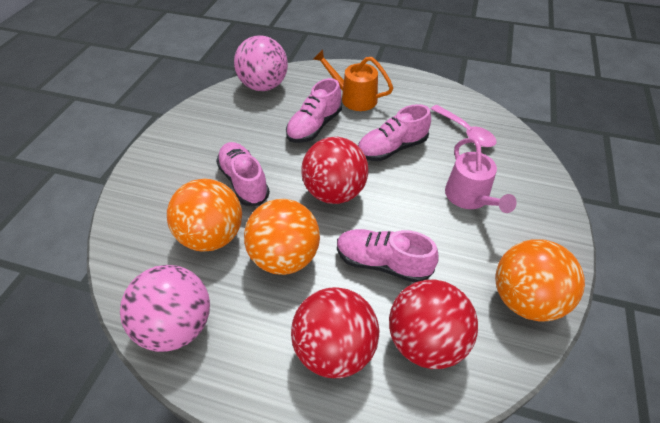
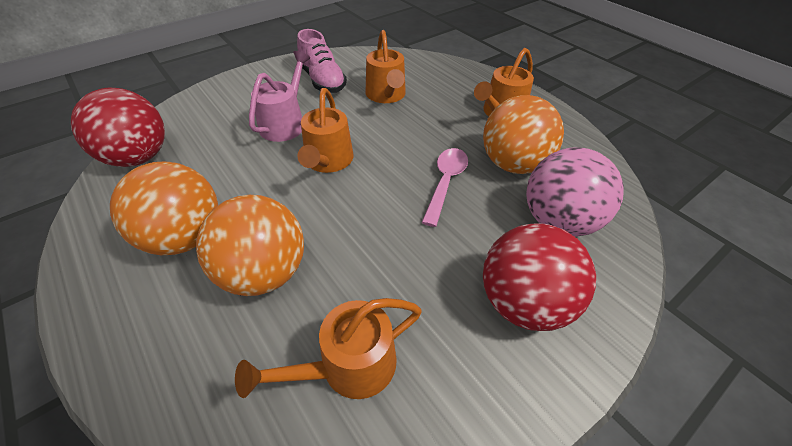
orange watering can: 1 -> 4
pink ball: 2 -> 1
pink shoe: 4 -> 1
red ball: 3 -> 2

